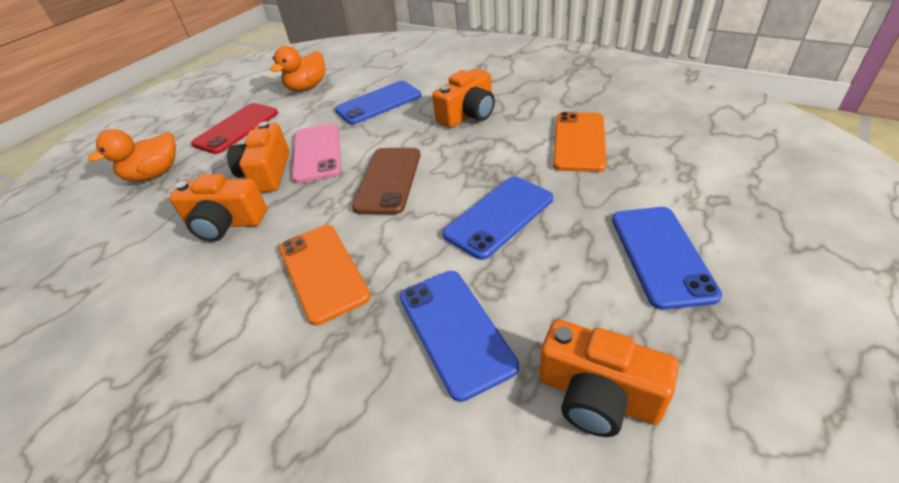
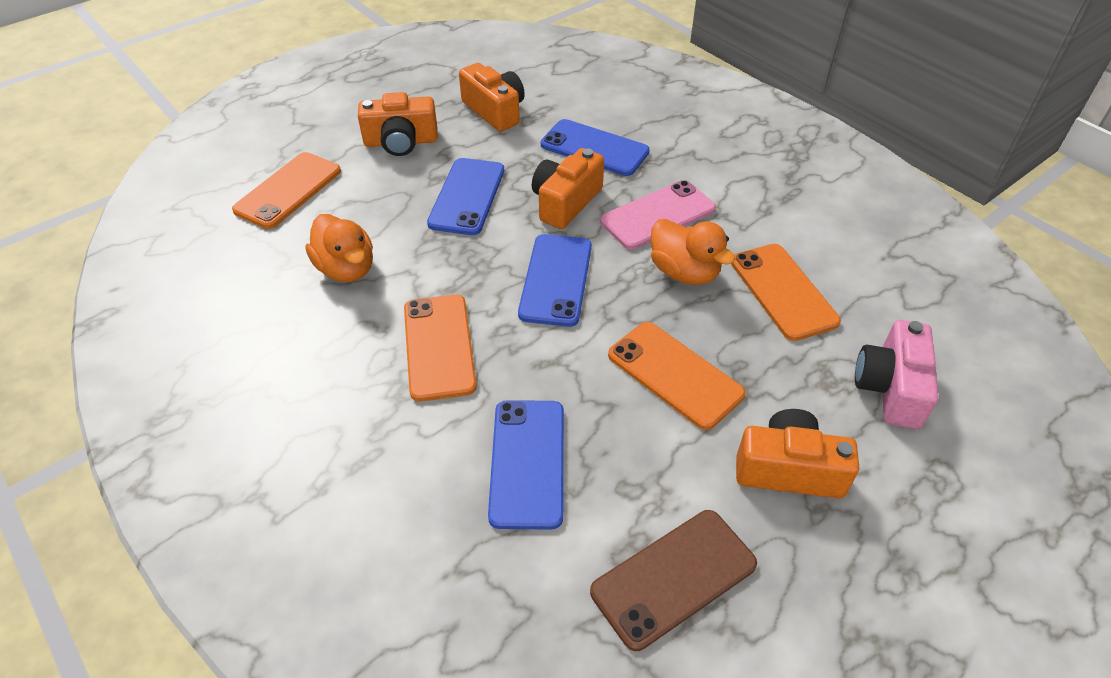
orange phone: 2 -> 4
pink camera: 0 -> 1
red phone: 1 -> 0

